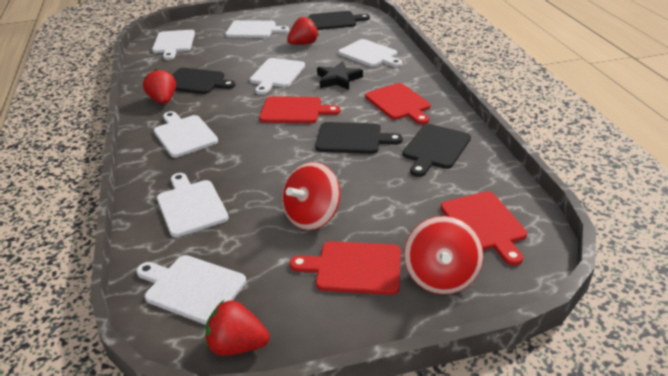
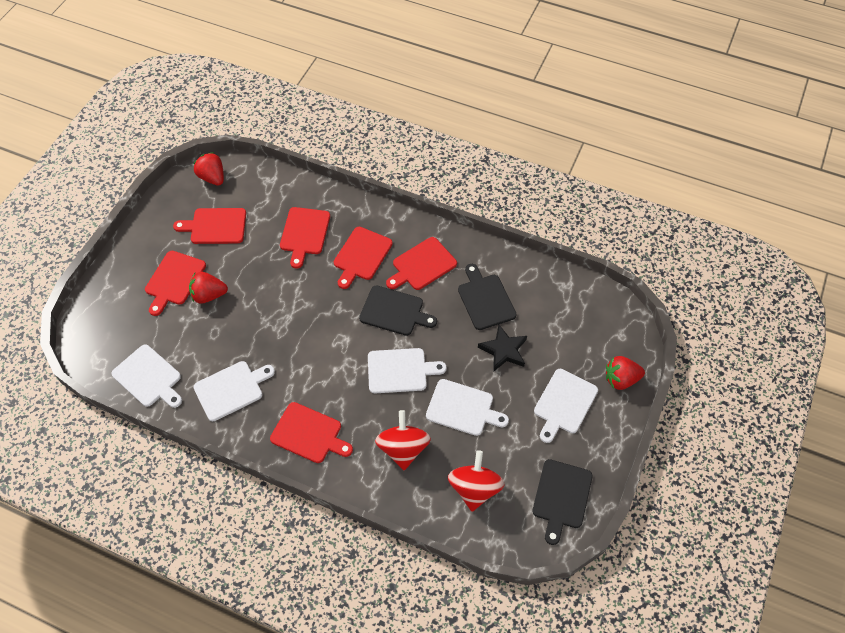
black cutting board: 4 -> 3
red cutting board: 4 -> 6
white cutting board: 7 -> 5

